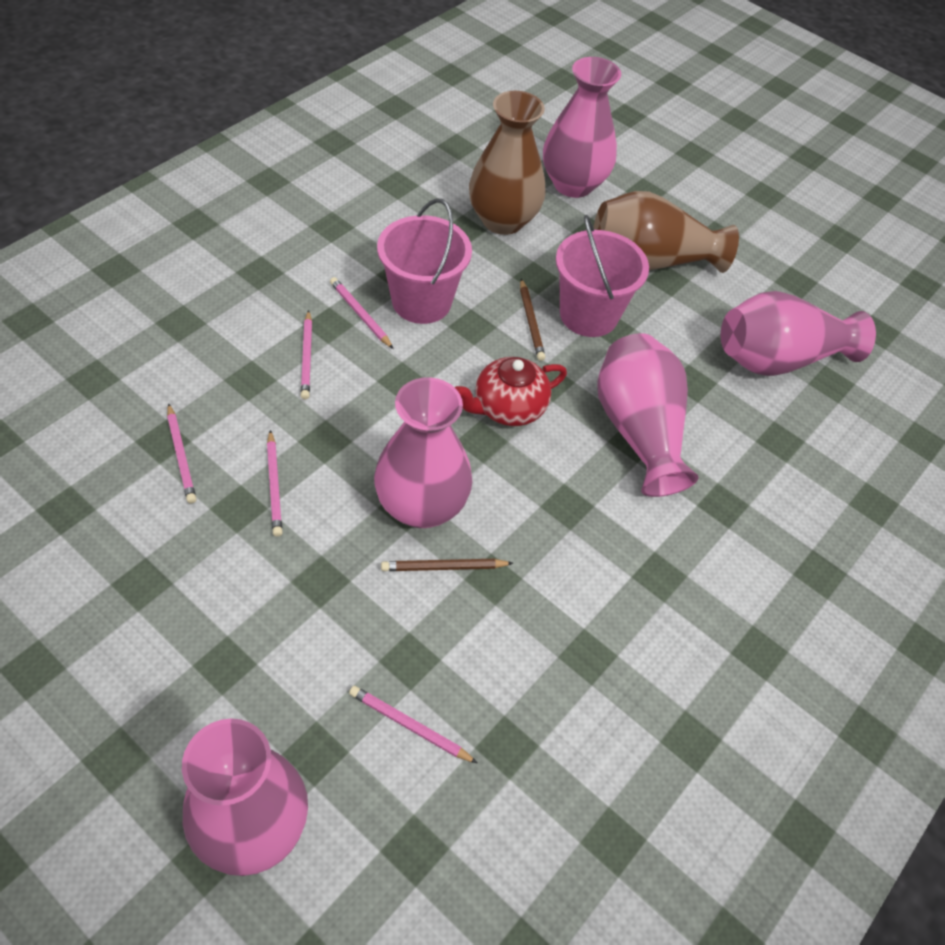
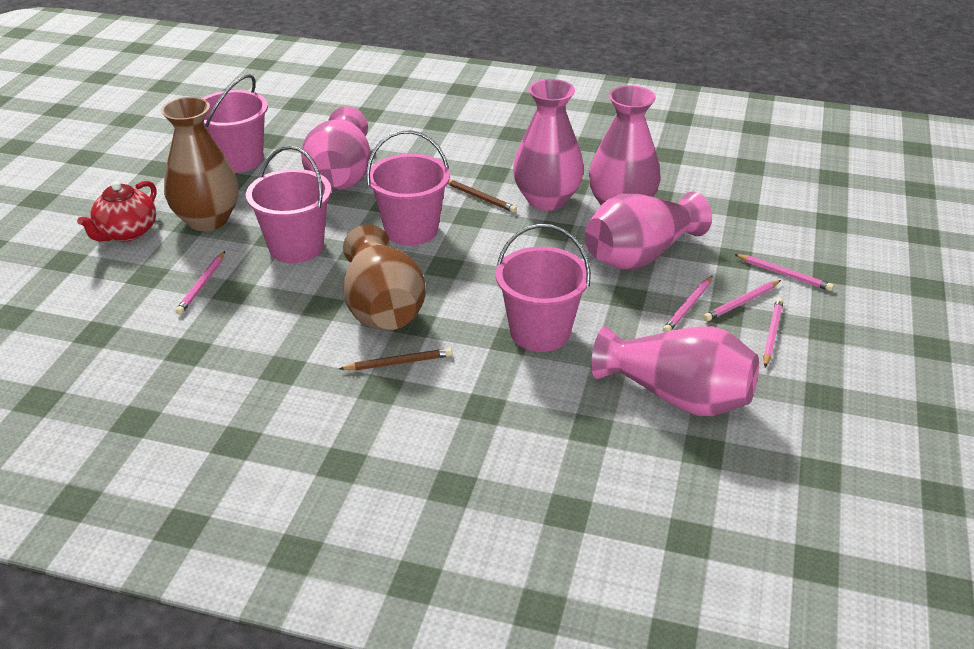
pink bucket: 2 -> 4

